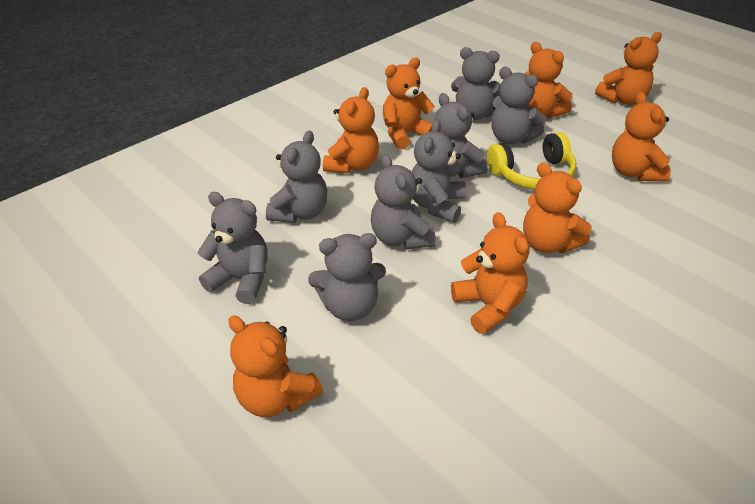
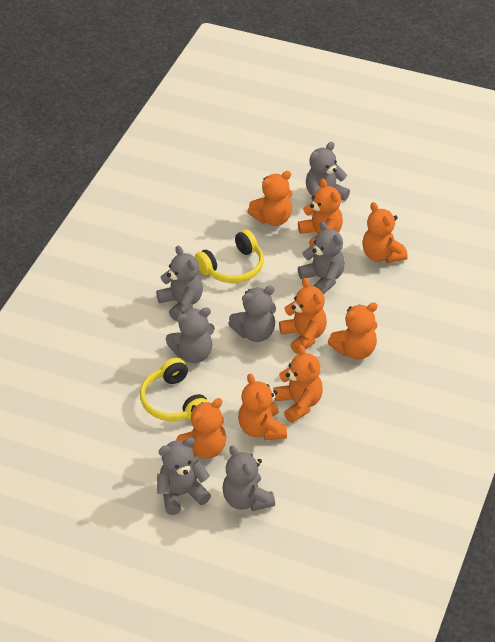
grey teddy bear: 8 -> 7
yellow headphones: 1 -> 2

